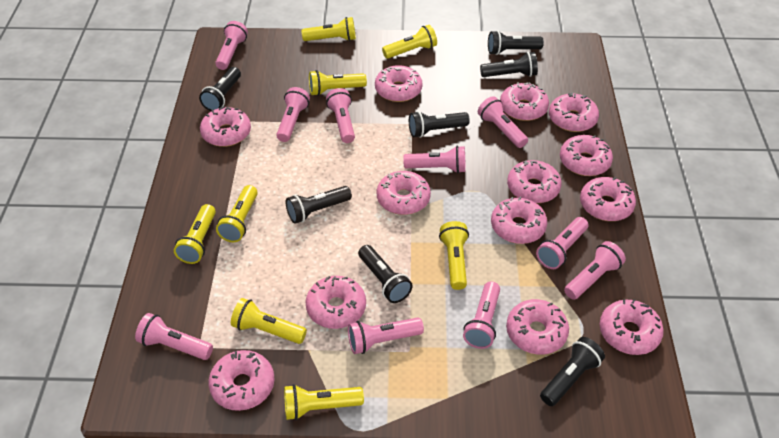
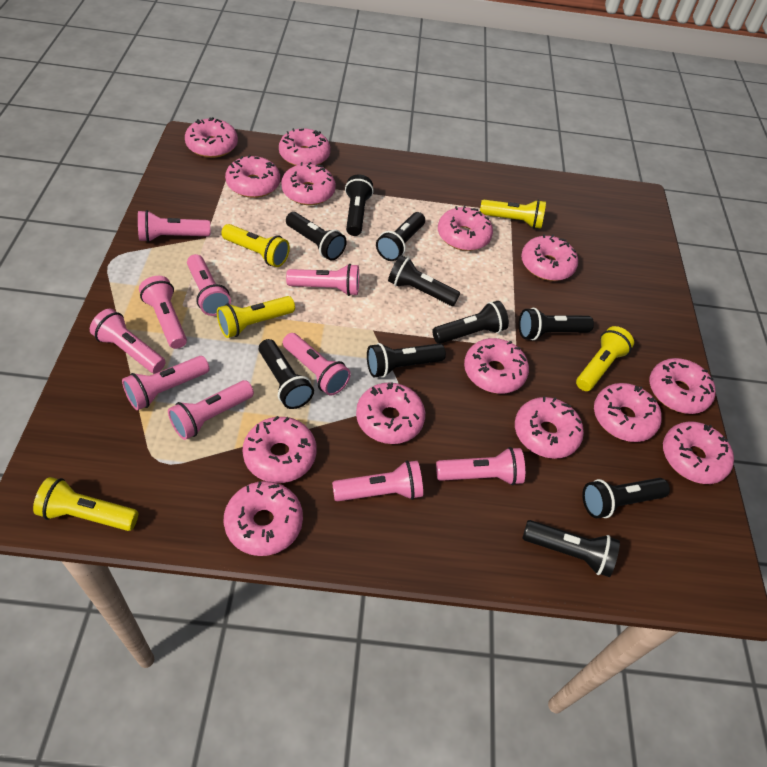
black flashlight: 7 -> 10
pink donut: 13 -> 14
yellow flashlight: 8 -> 5

